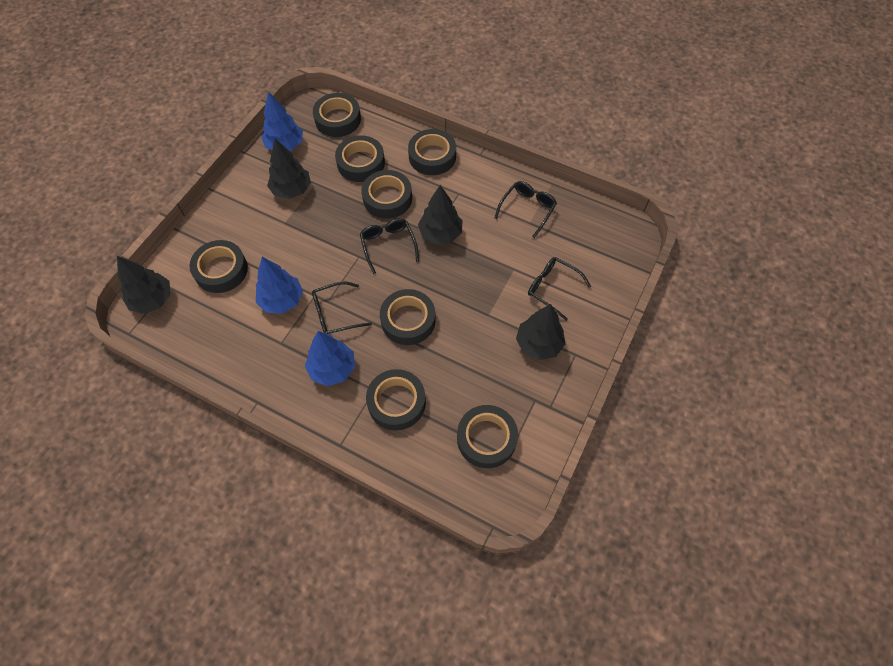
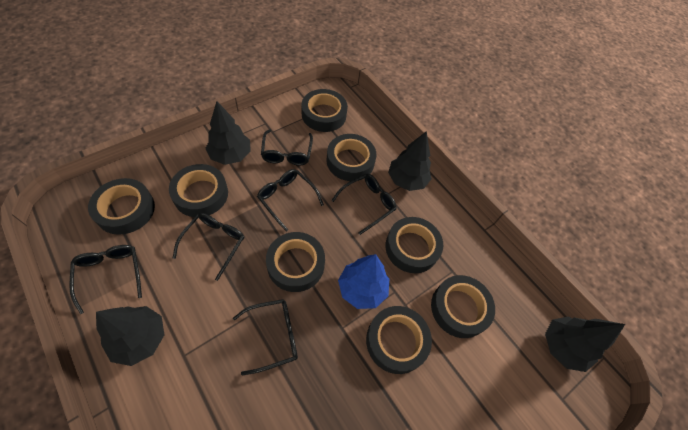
black glasses: 4 -> 6
blue tree: 3 -> 1

